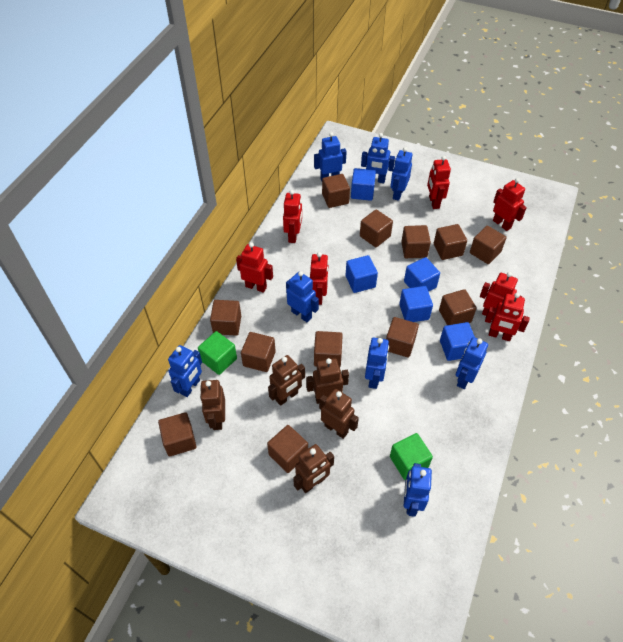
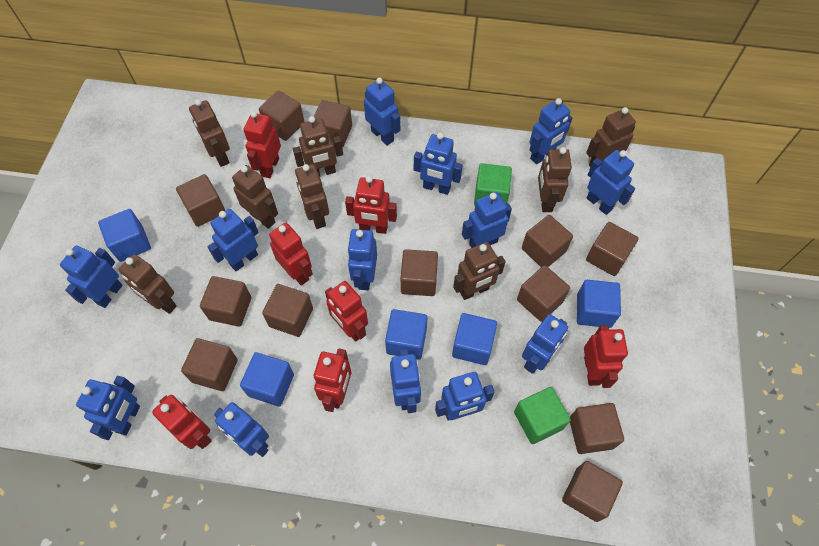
blue robot: 8 -> 13
brown robot: 5 -> 8

